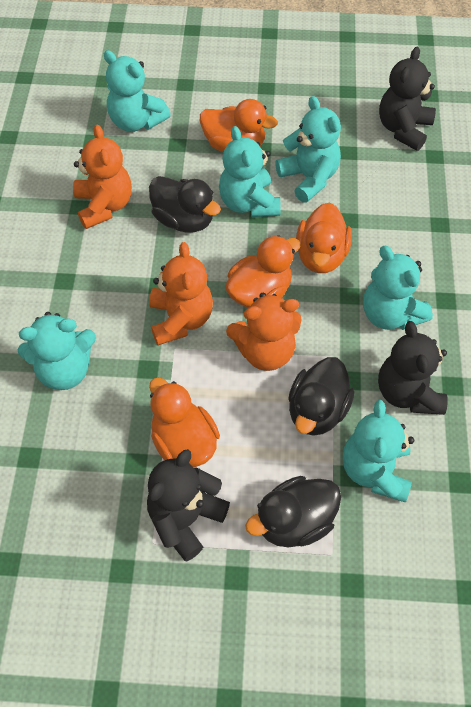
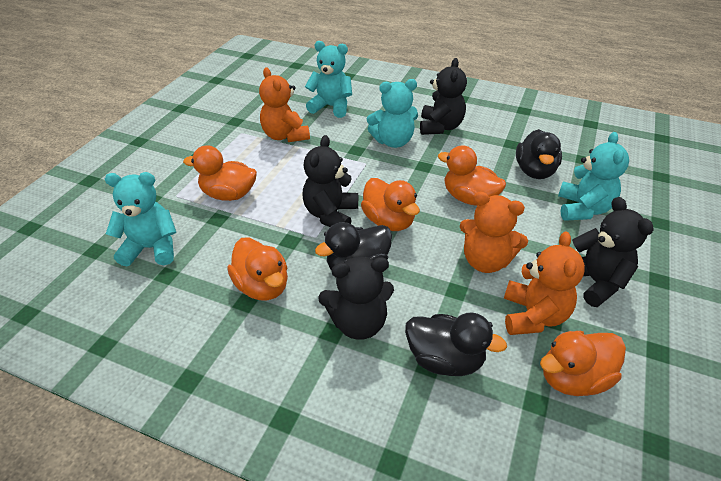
black teddy bear: 3 -> 4
orange duck: 4 -> 5
turquoise teddy bear: 6 -> 4

